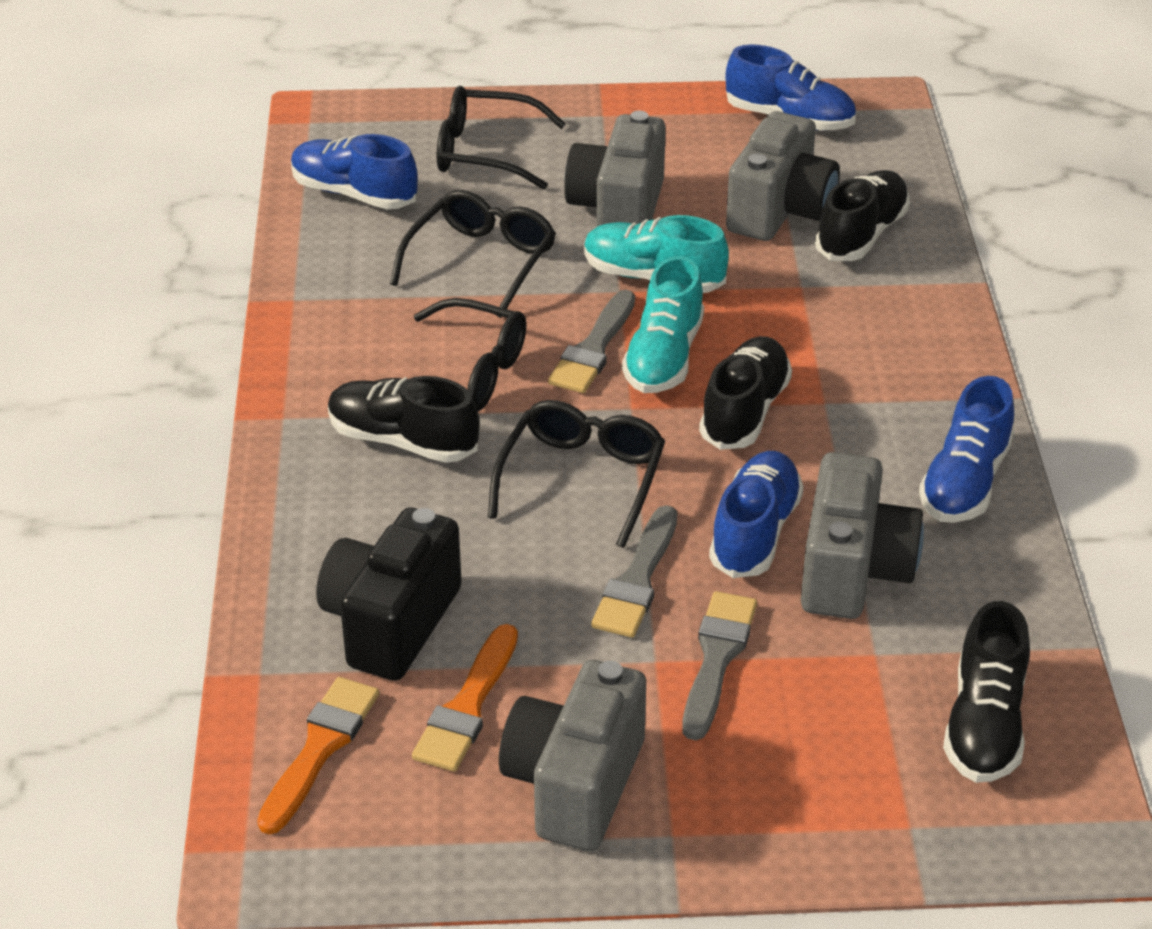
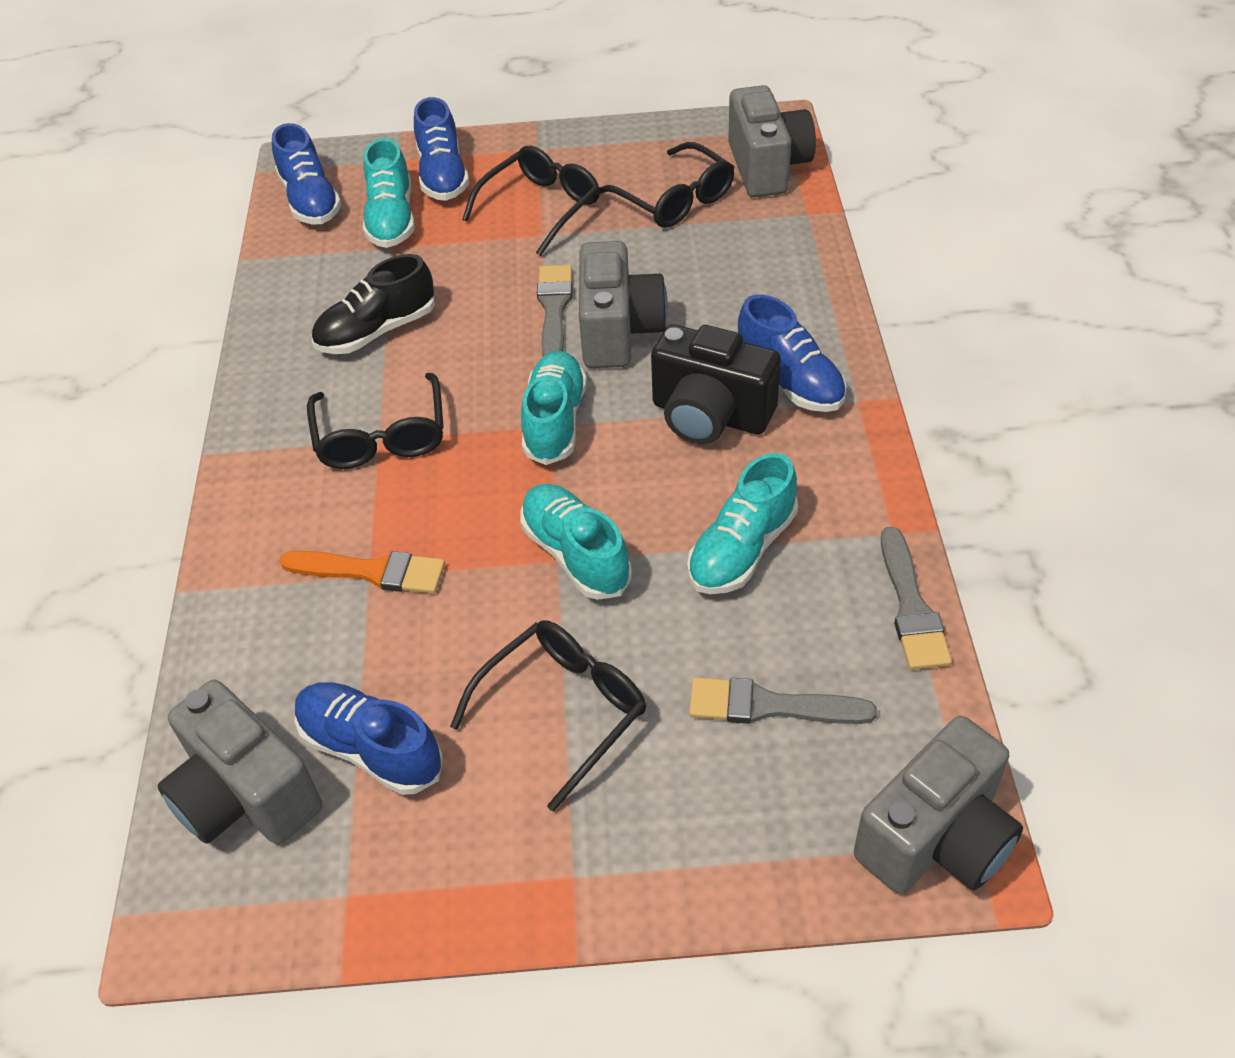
black shoe: 4 -> 1
orange brush: 2 -> 1
turquoise shoe: 2 -> 4

